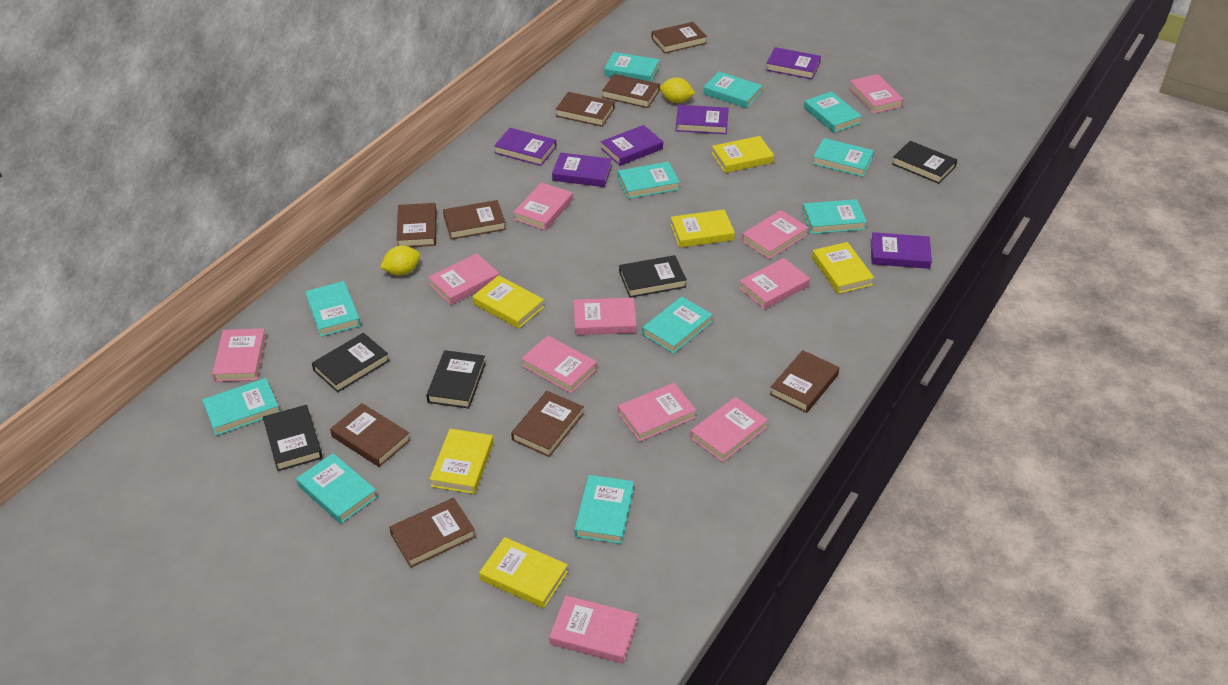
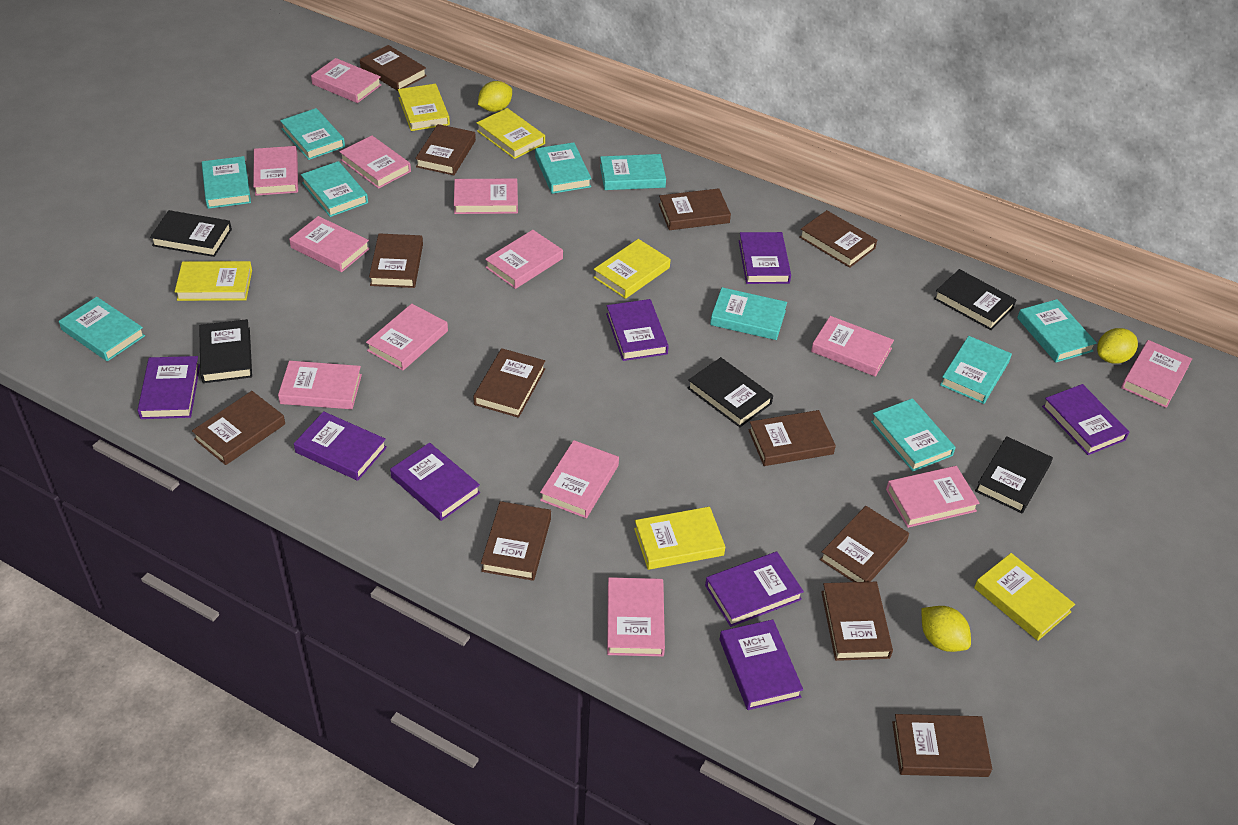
brown book: 9 -> 12
pink book: 11 -> 13
purple book: 6 -> 8
turquoise book: 11 -> 10
yellow lemon: 2 -> 3

